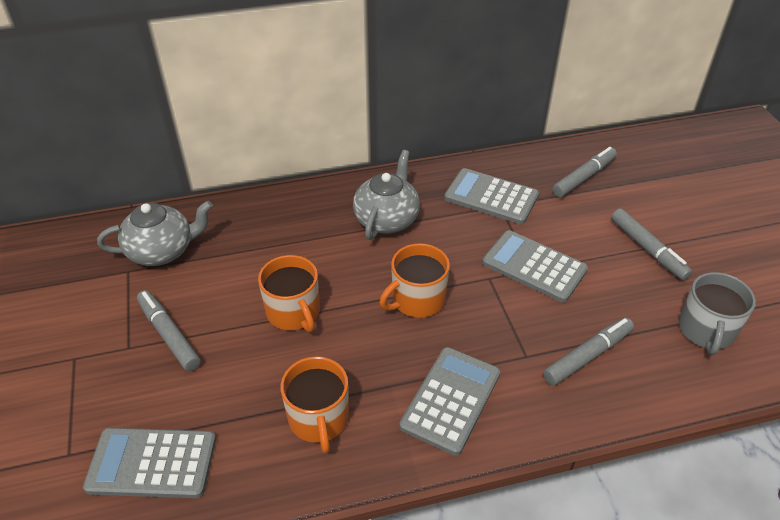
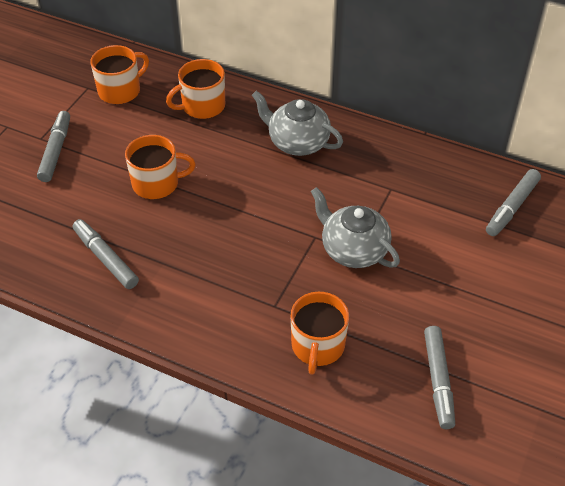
grey calculator: 4 -> 0
grey mug: 1 -> 0
orange mug: 3 -> 4

